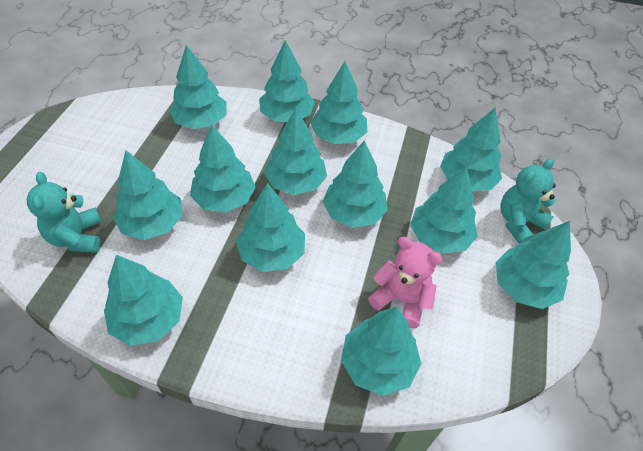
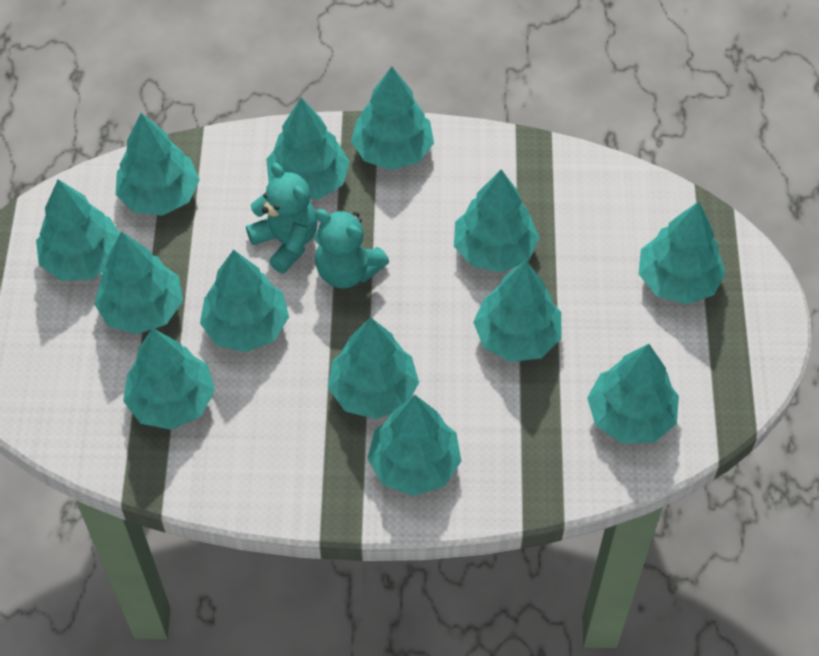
pink teddy bear: 1 -> 0

